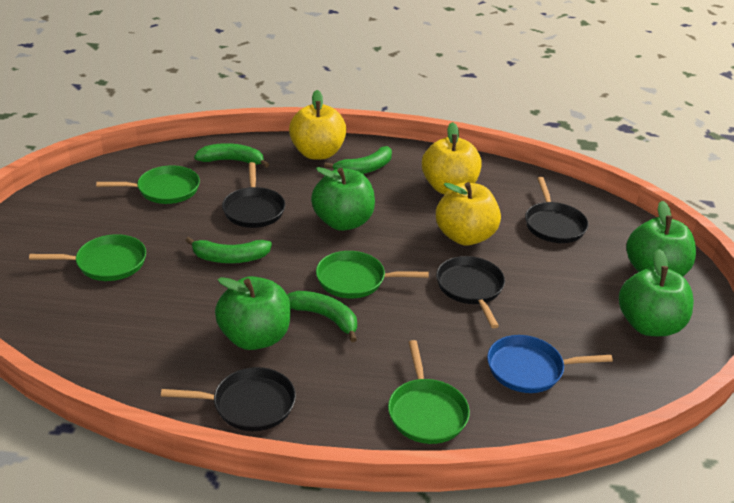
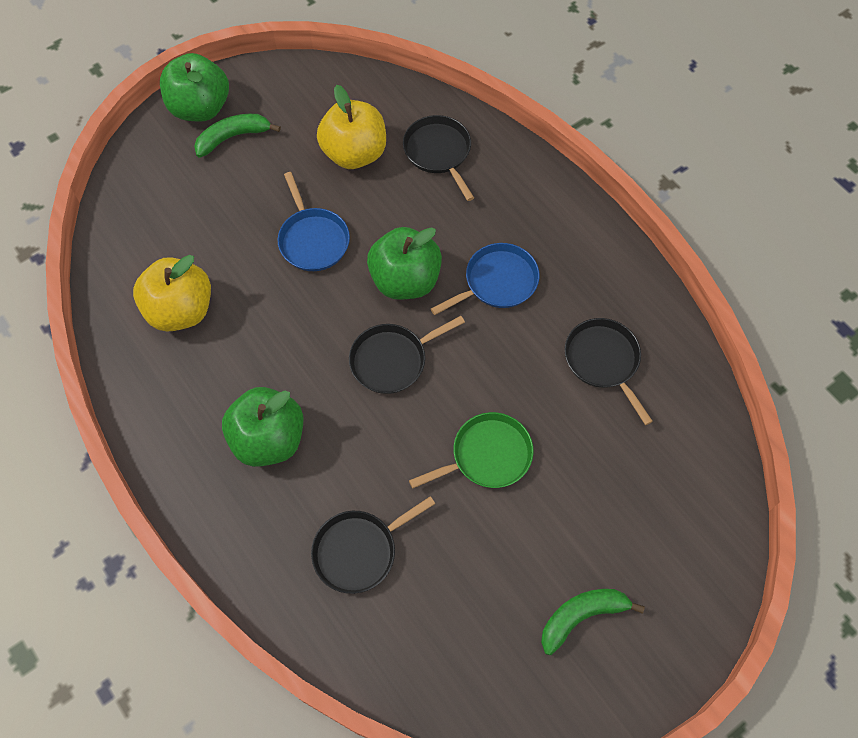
blue pan: 1 -> 2
green apple: 4 -> 3
green banana: 4 -> 2
green pan: 4 -> 1
yellow apple: 3 -> 2

